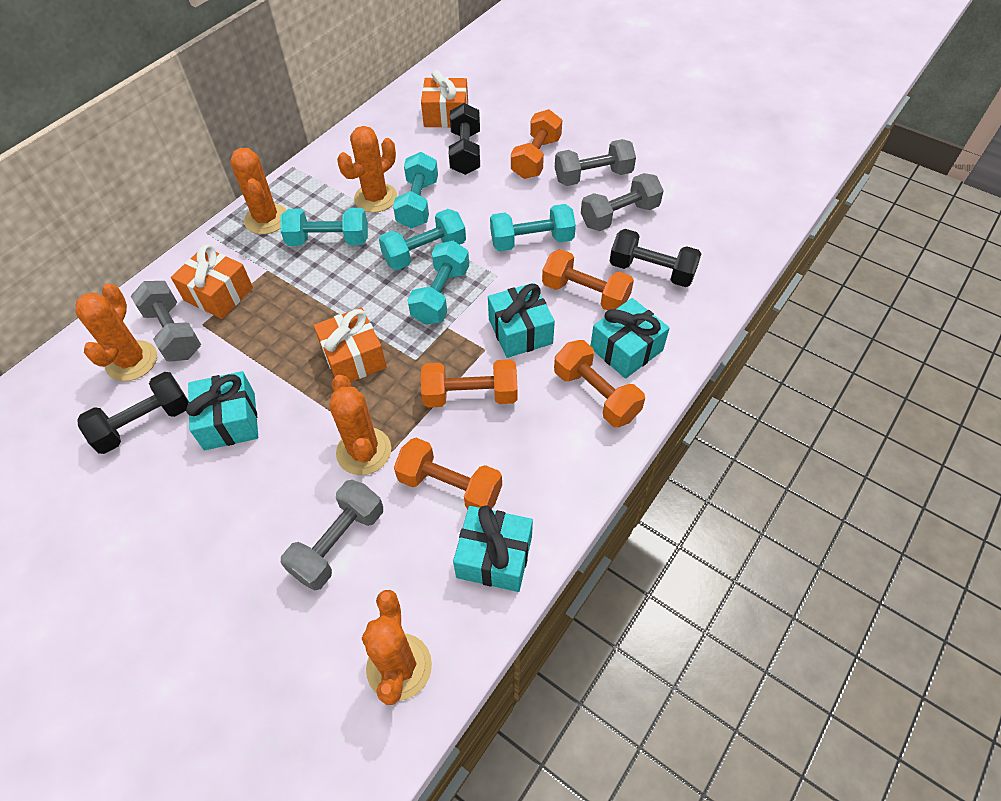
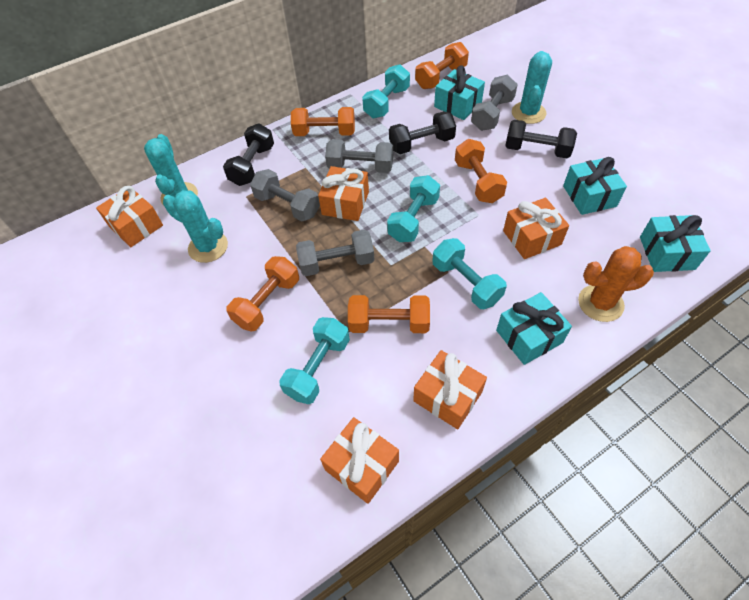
orange cactus: 5 -> 1
orange gift: 3 -> 5
turquoise cactus: 0 -> 3
turquoise dumbbell: 5 -> 4

